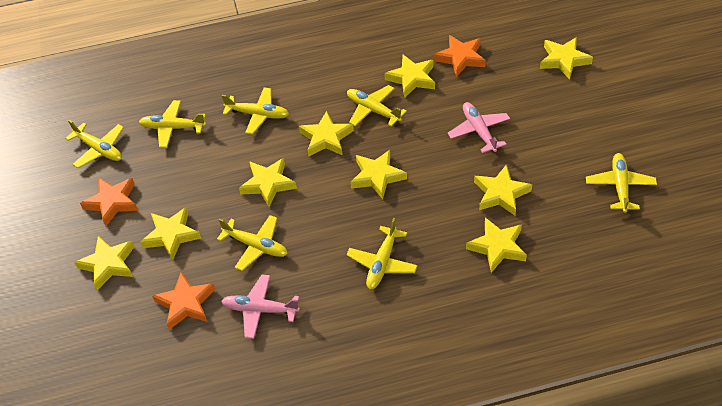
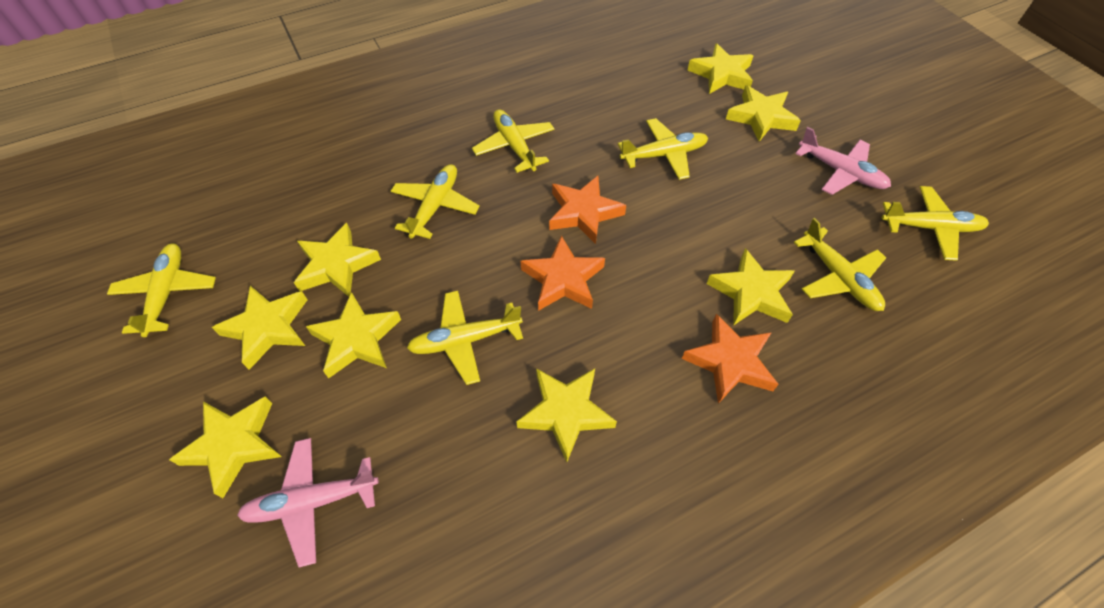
yellow star: 9 -> 8

